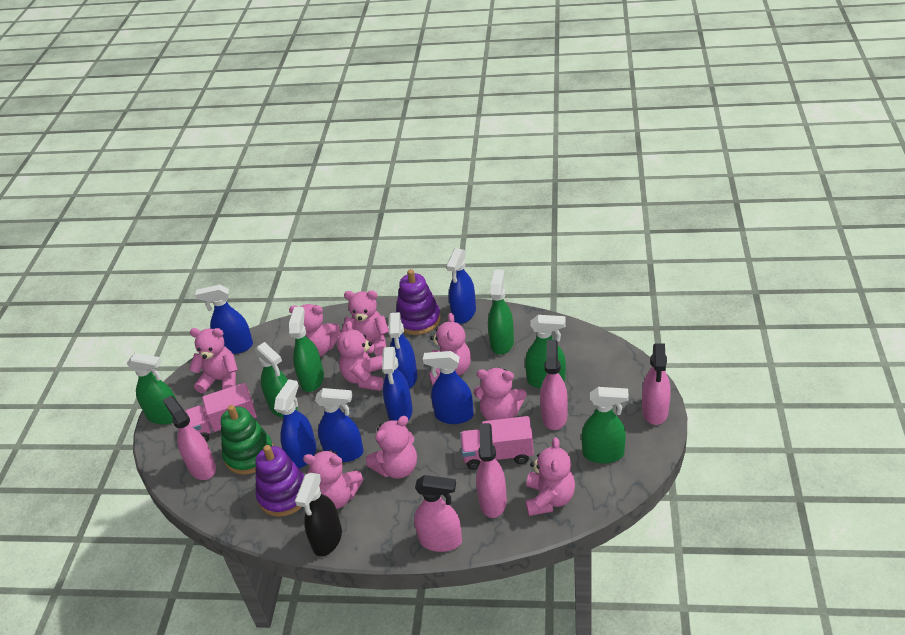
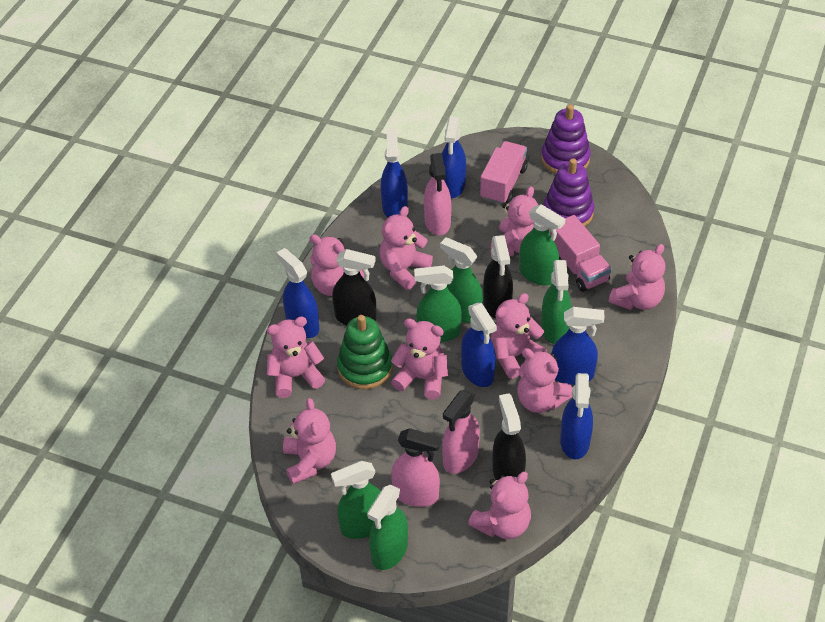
black spray bottle: 1 -> 3
blue spray bottle: 7 -> 6
pink spray bottle: 5 -> 3
pink teddy bear: 9 -> 10

